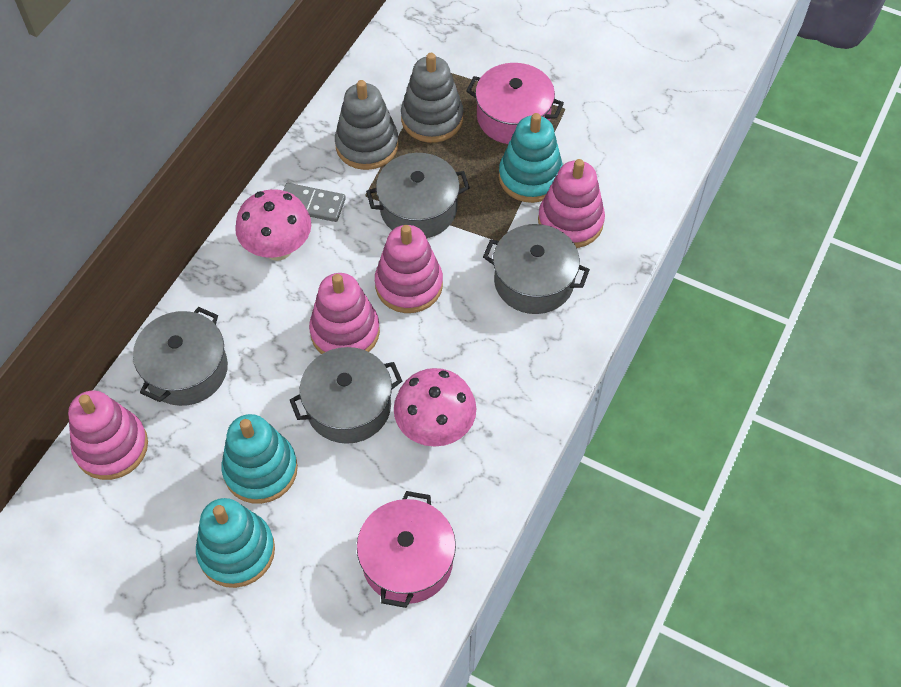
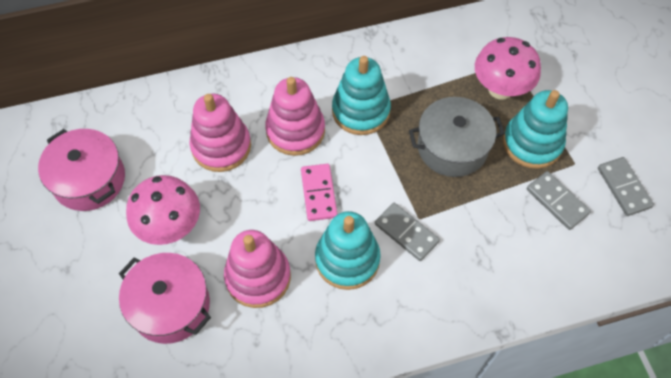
grey domino: 1 -> 3
grey pot: 4 -> 1
grey stacking toy: 2 -> 0
pink domino: 0 -> 1
pink stacking toy: 4 -> 3

